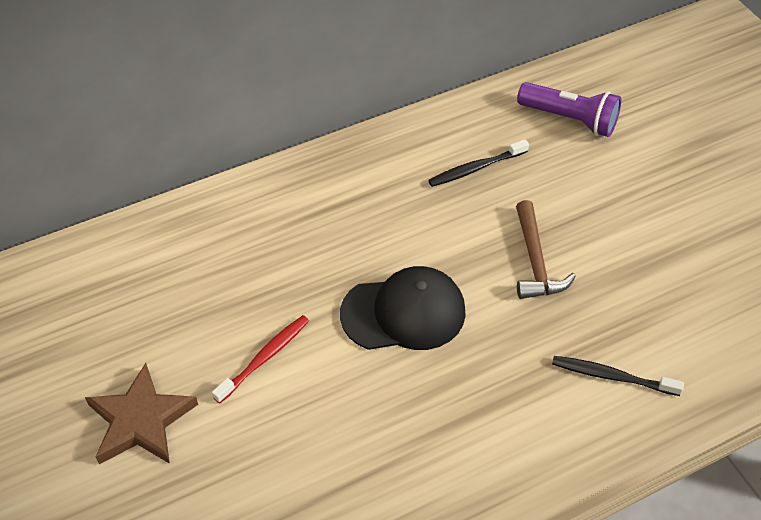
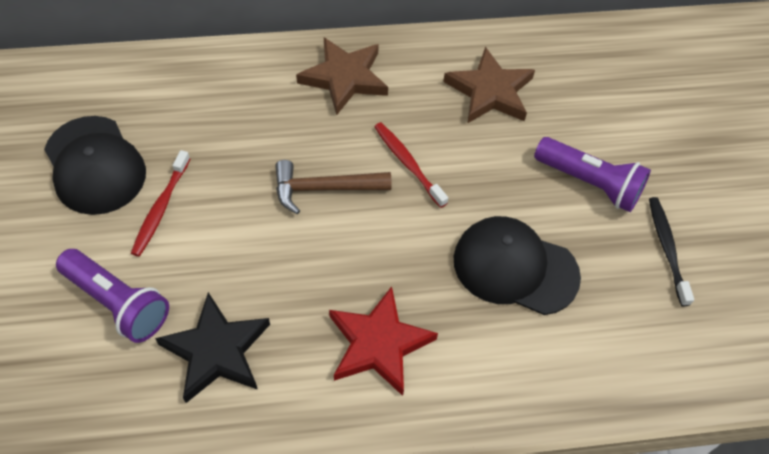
black cap: 1 -> 2
black star: 0 -> 1
black toothbrush: 2 -> 1
brown star: 1 -> 2
purple flashlight: 1 -> 2
red star: 0 -> 1
red toothbrush: 1 -> 2

